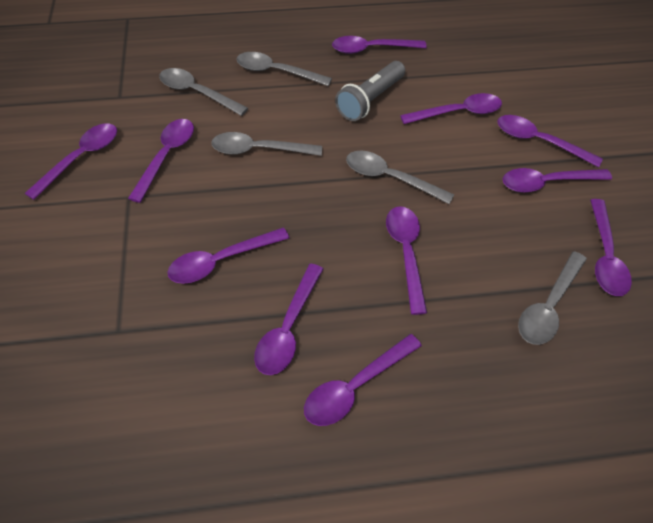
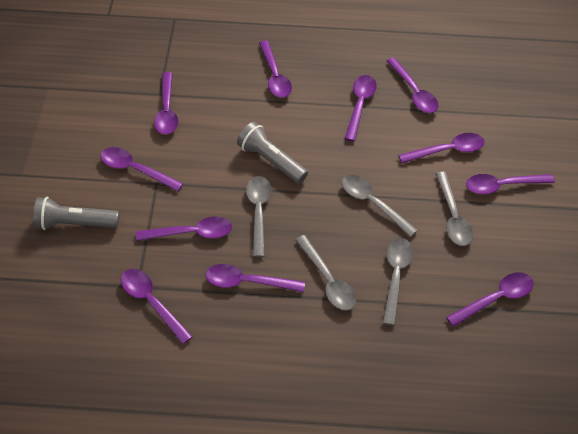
grey flashlight: 1 -> 2

